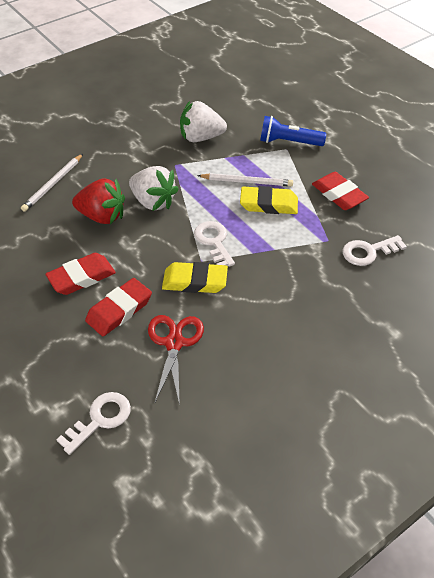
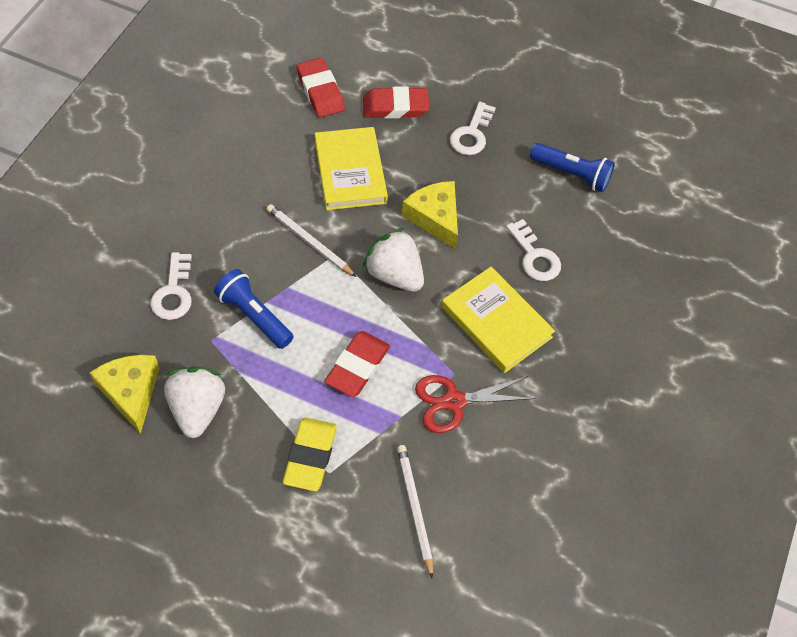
blue flashlight: 1 -> 2
red strawberry: 1 -> 0
yellow book: 0 -> 2
yellow cheese: 0 -> 2
yellow eraser: 2 -> 1

